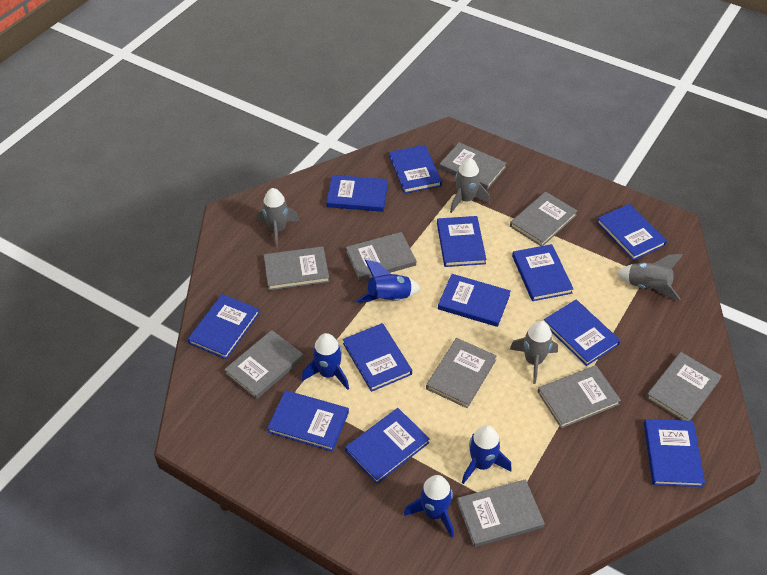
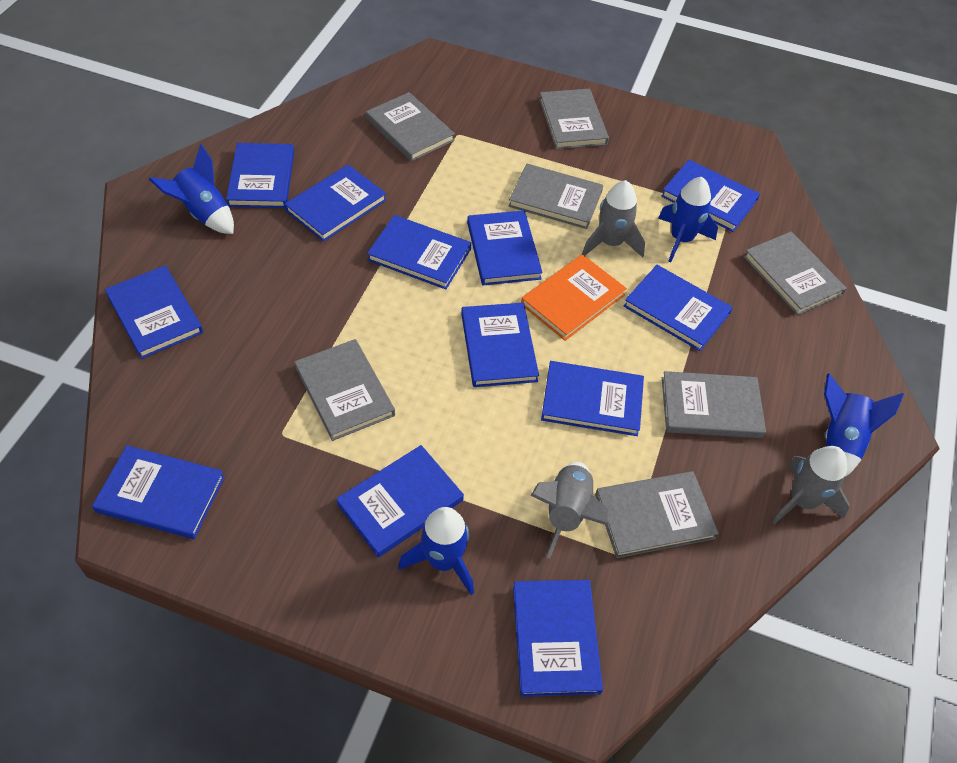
grey book: 9 -> 7
grey rocket: 4 -> 3
orange book: 0 -> 1

